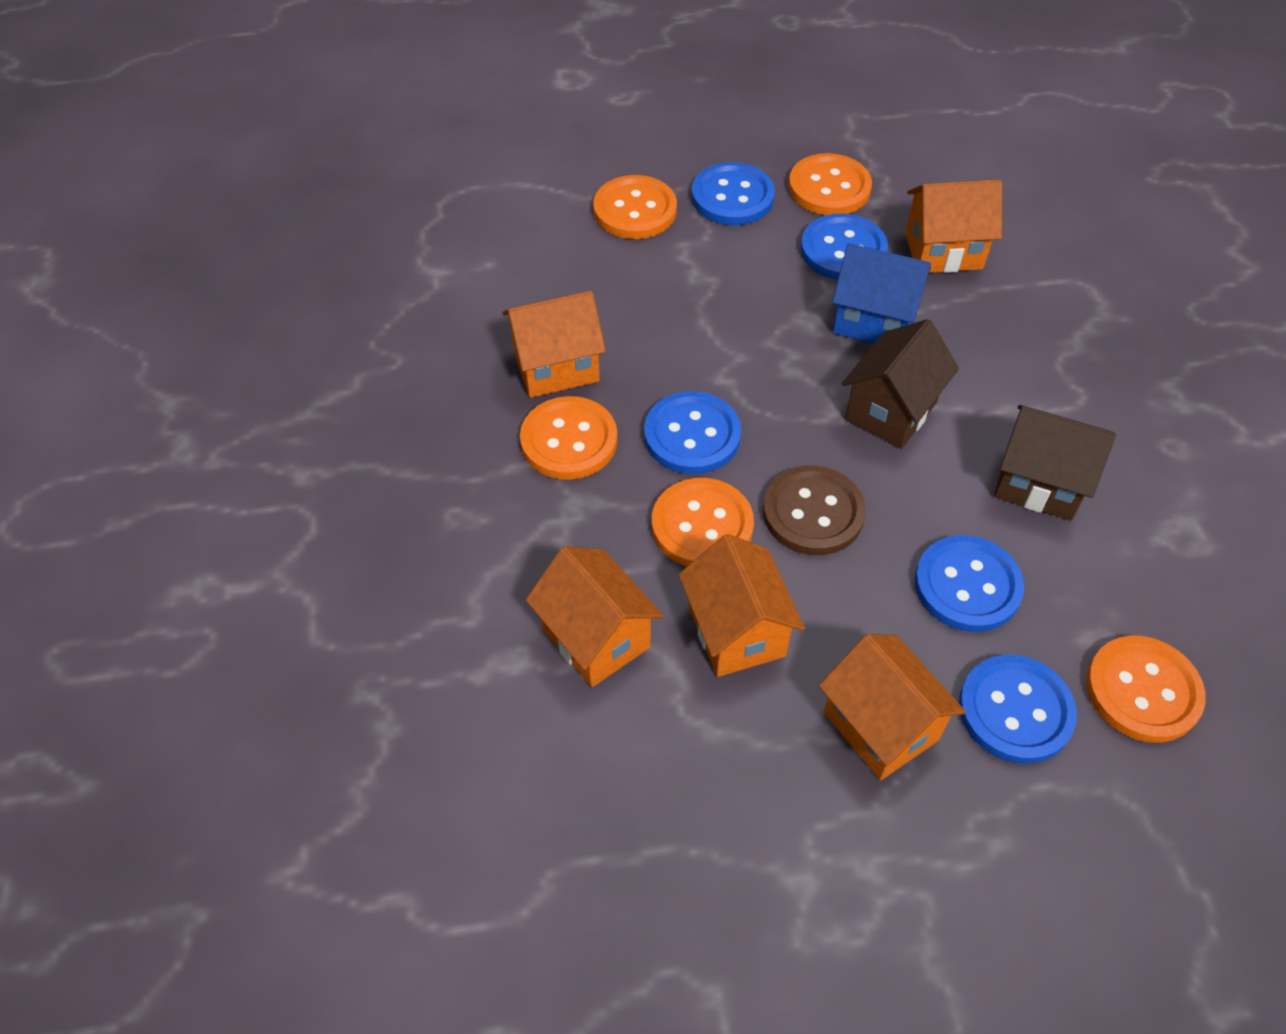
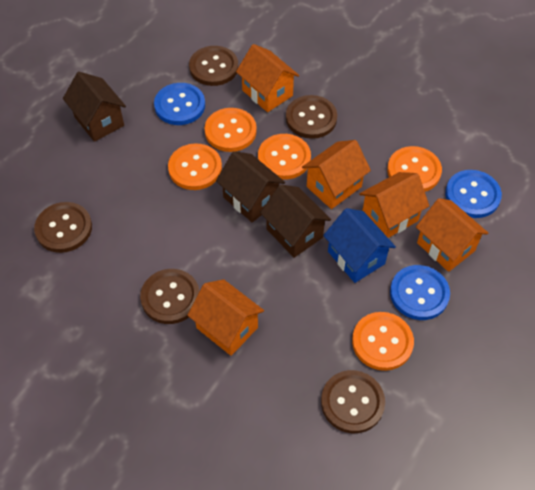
blue button: 5 -> 3
brown button: 1 -> 5
brown house: 2 -> 3

